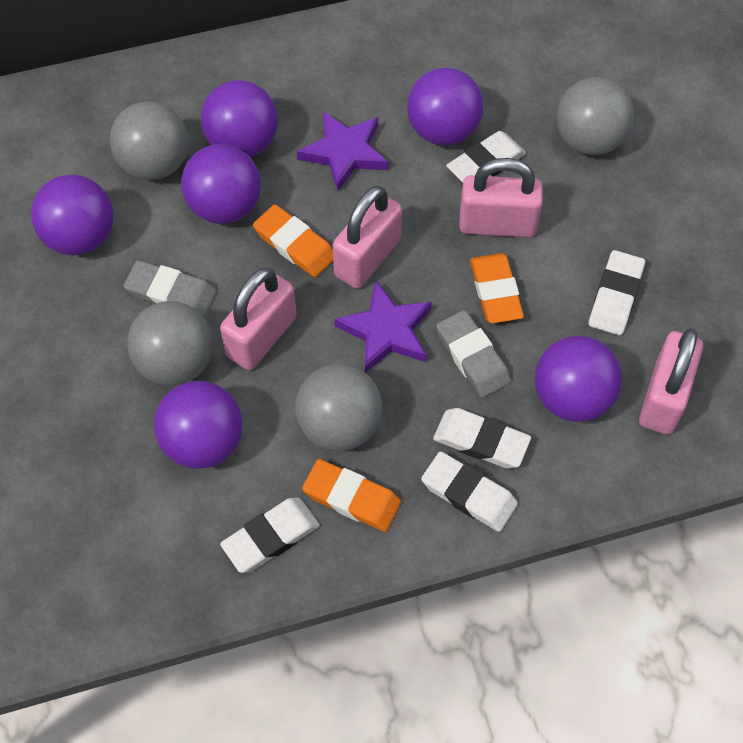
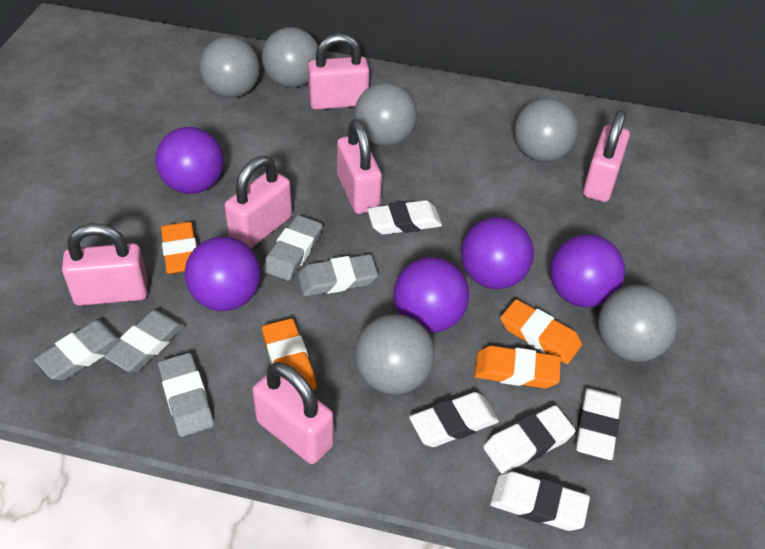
grey ball: 4 -> 6
grey eraser: 2 -> 5
orange eraser: 3 -> 4
pink padlock: 4 -> 6
purple ball: 6 -> 5
purple star: 2 -> 0

